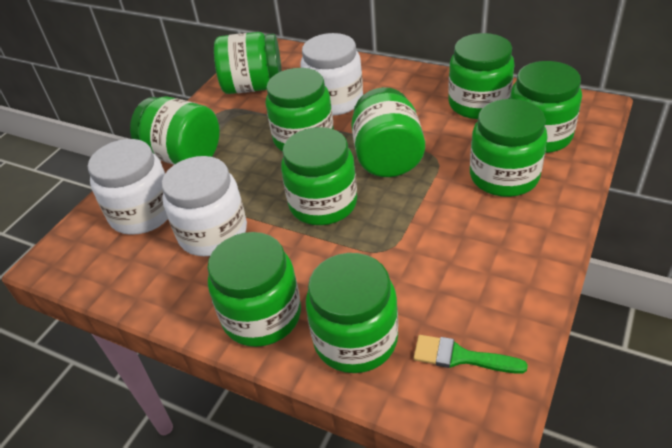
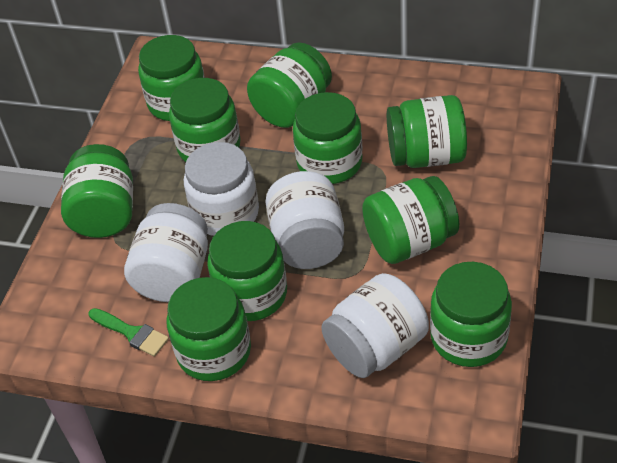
white jar: 3 -> 4

